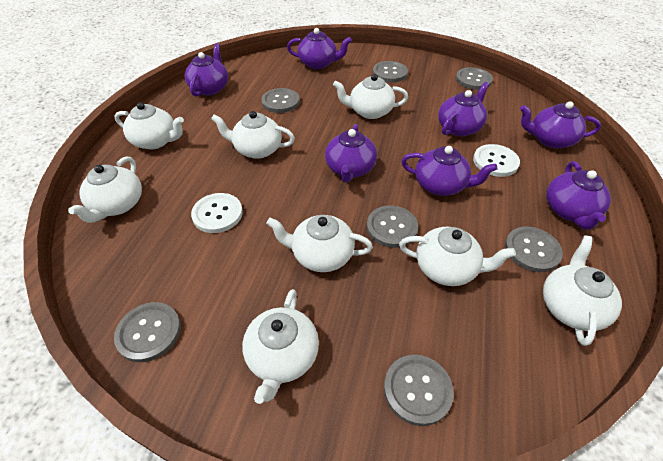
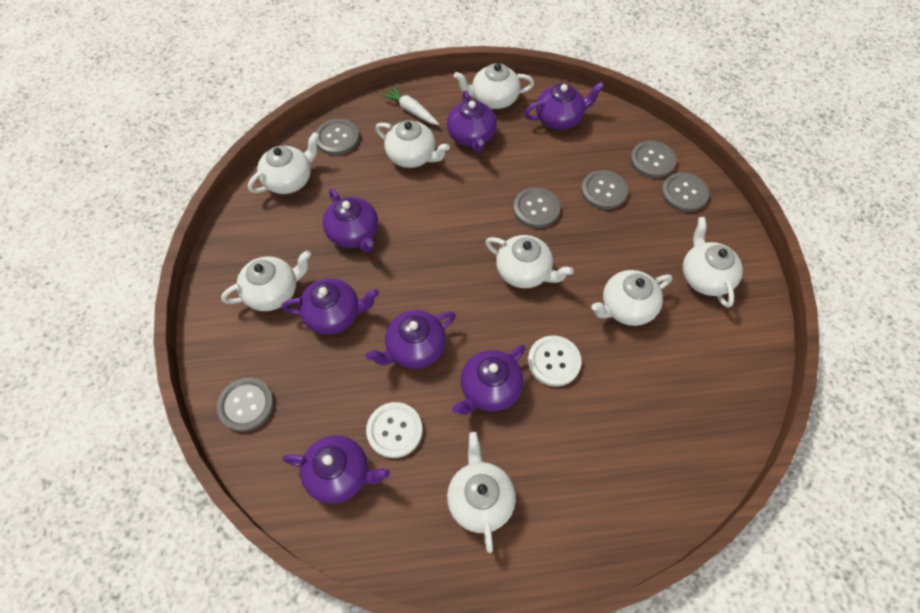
grey button: 7 -> 6
white carrot: 0 -> 1

